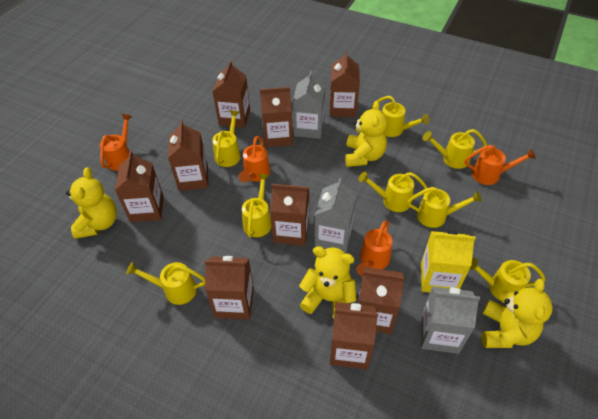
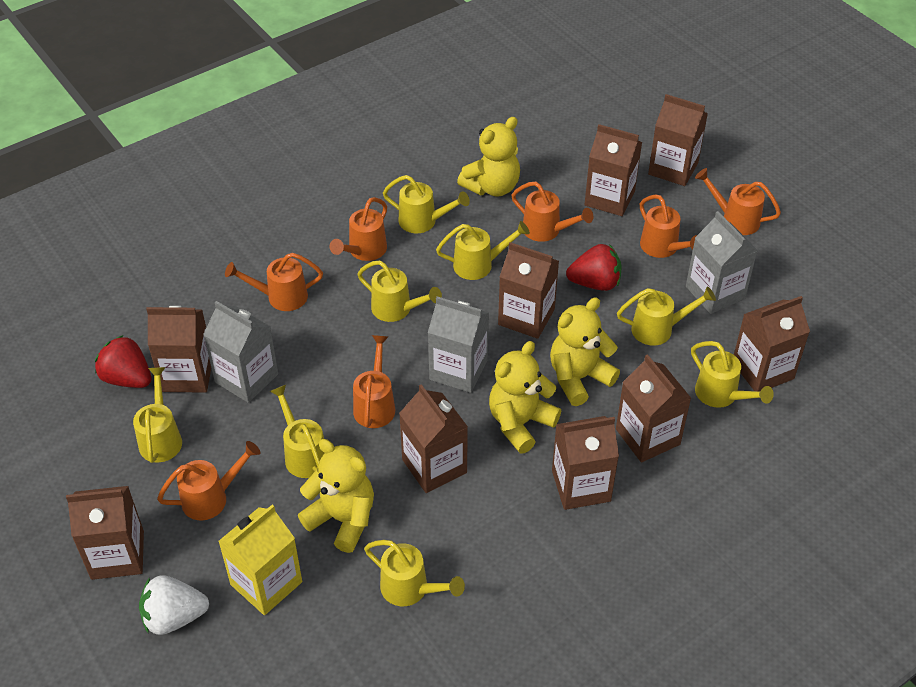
orange watering can: 4 -> 7
red strawberry: 0 -> 2
white strawberry: 0 -> 1

